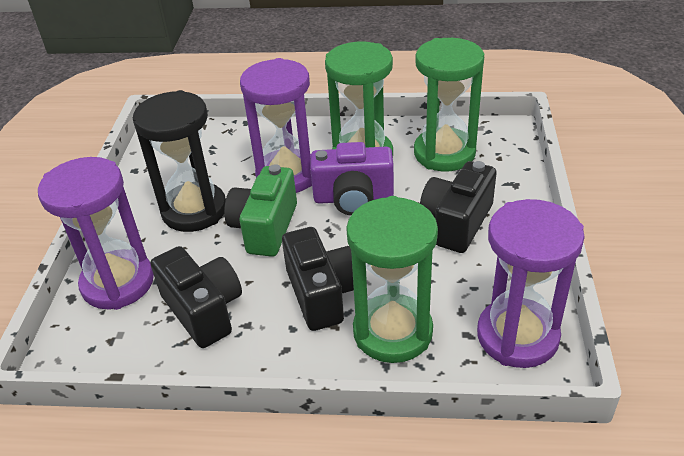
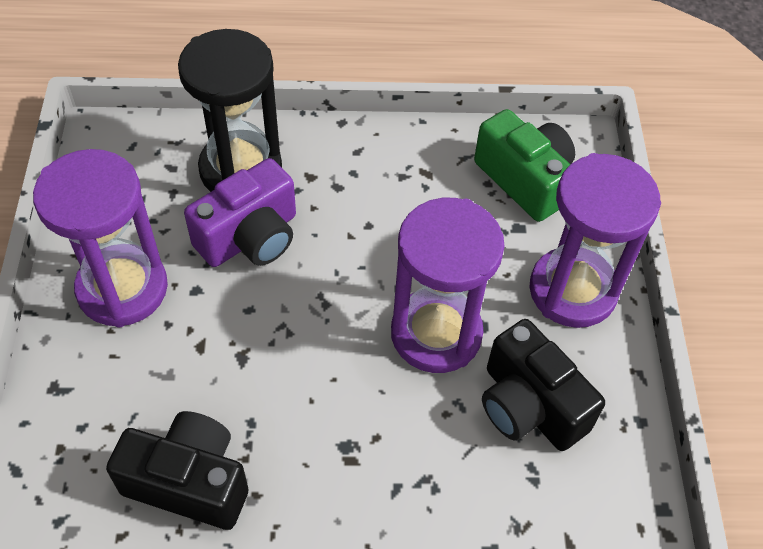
black camera: 3 -> 2
green hourglass: 3 -> 0

